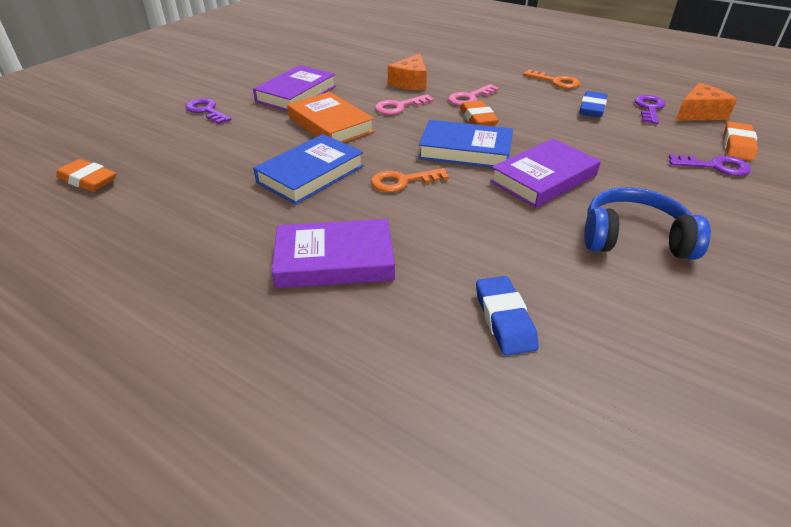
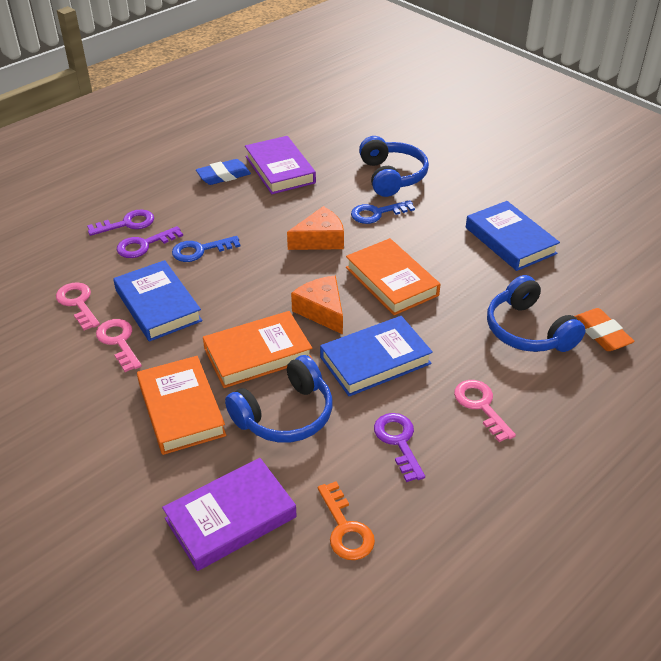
blue book: 2 -> 3
blue eraser: 2 -> 1
blue headphones: 1 -> 3
blue key: 0 -> 2
orange book: 1 -> 3
orange eraser: 3 -> 1
orange key: 2 -> 1
pink key: 2 -> 3
purple book: 3 -> 2

